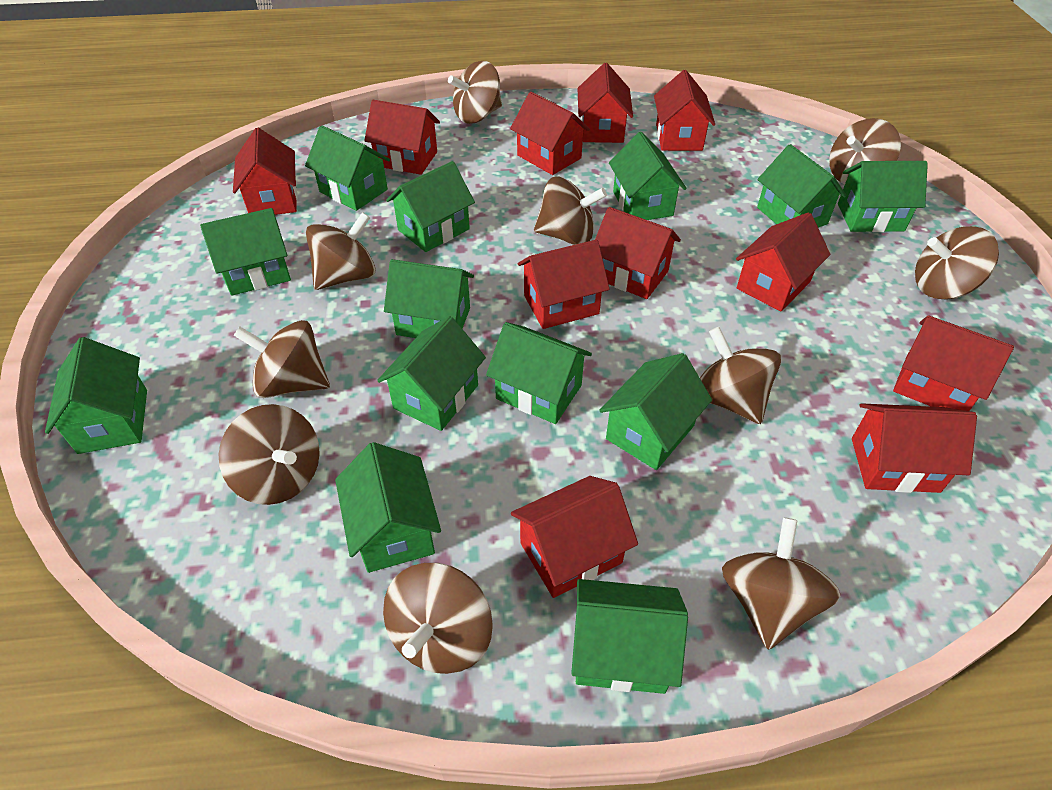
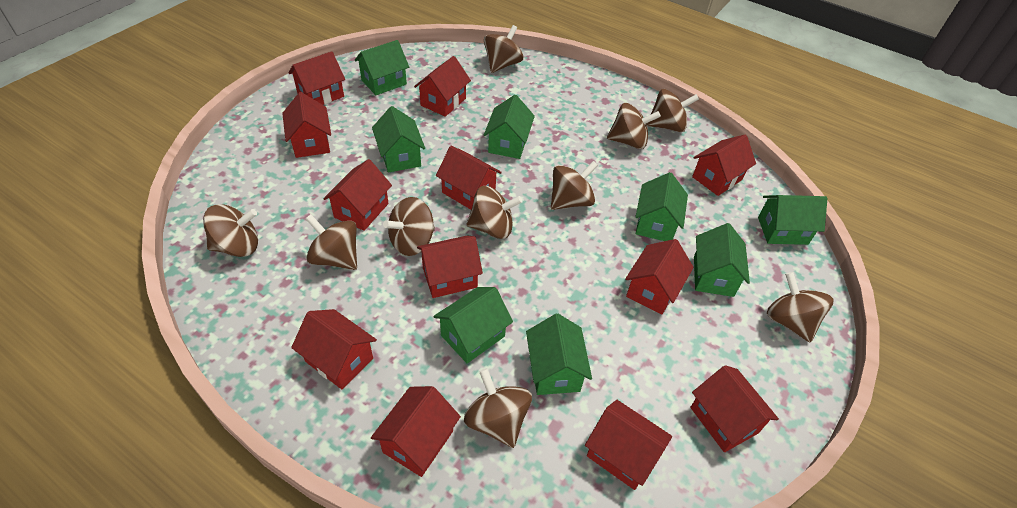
green house: 13 -> 8
red house: 11 -> 12

